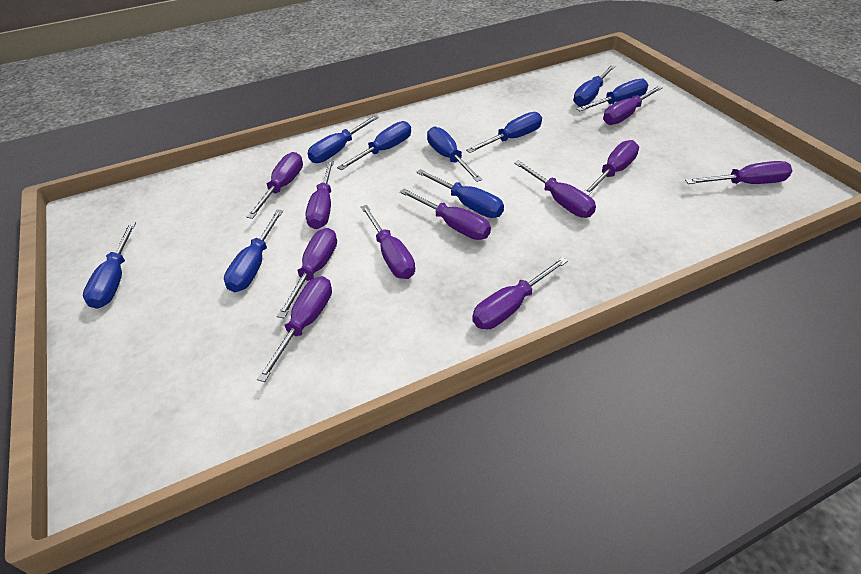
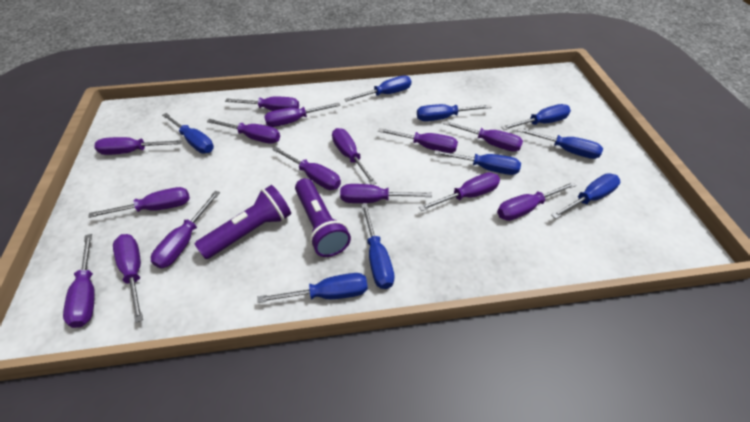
purple flashlight: 0 -> 2
purple screwdriver: 11 -> 15

